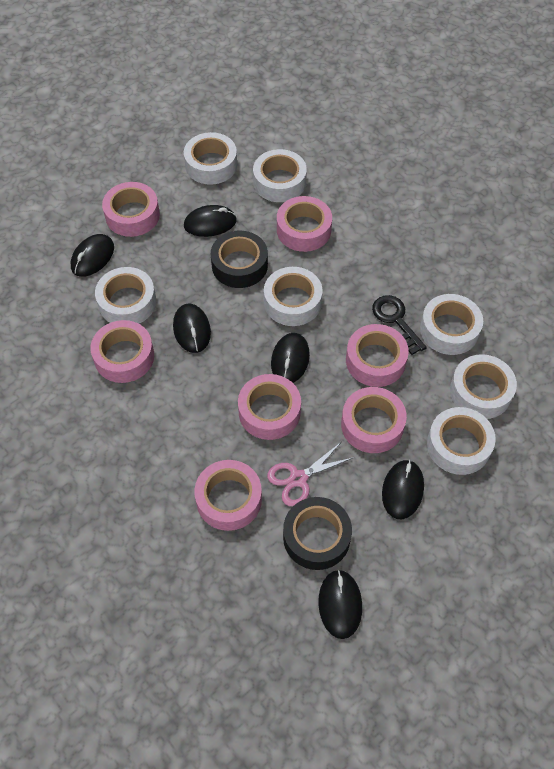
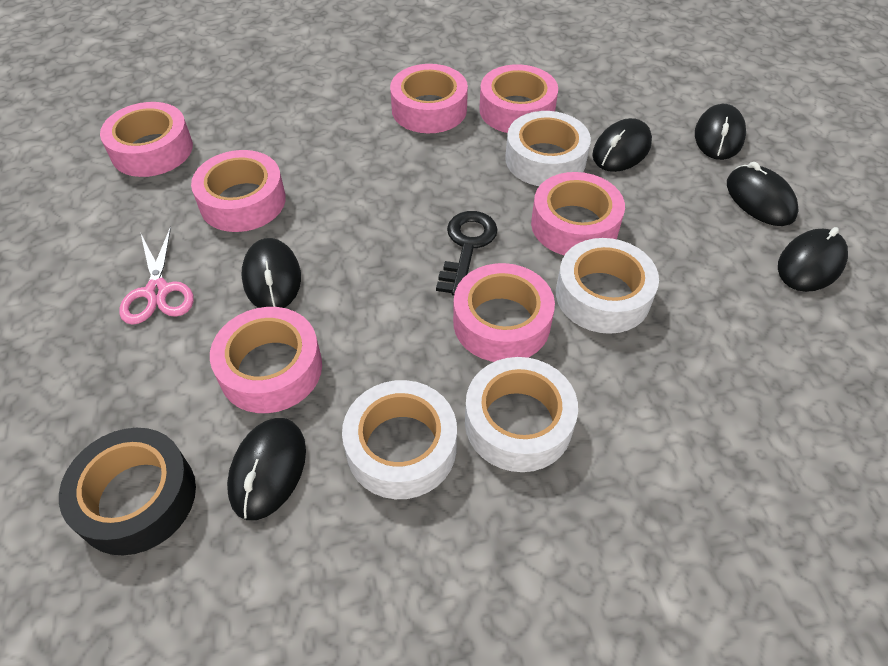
black tape: 2 -> 1
white tape: 7 -> 4

